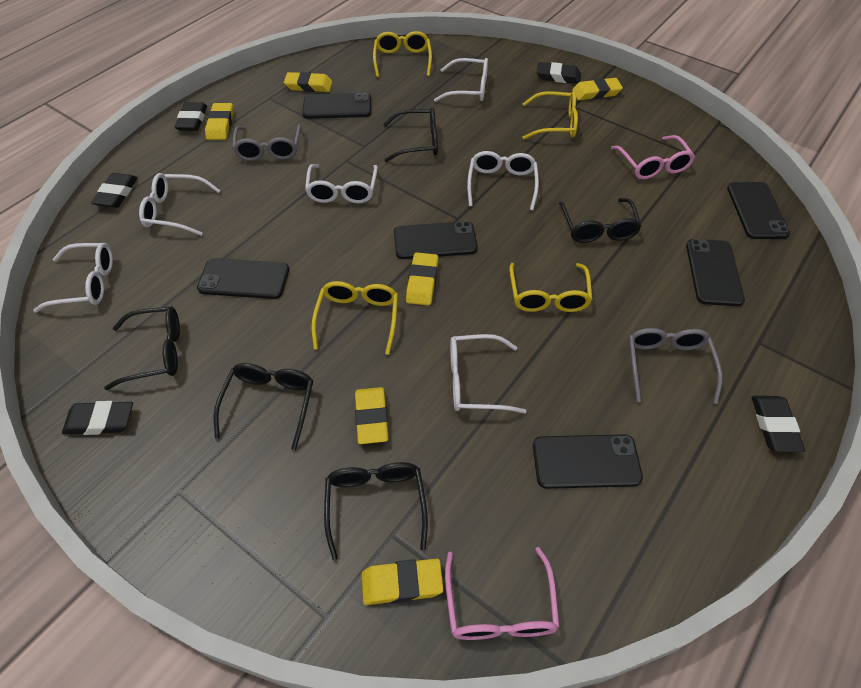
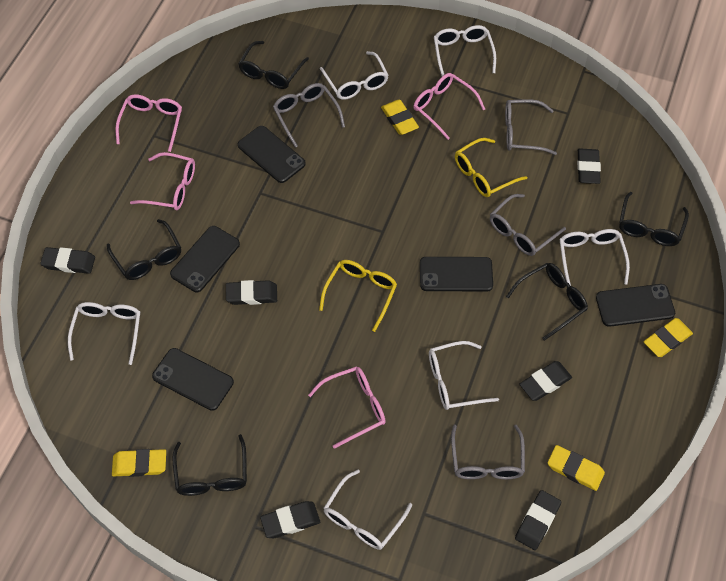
black eraser: 5 -> 6
black phone: 6 -> 5
grey glasses: 2 -> 4
pink glasses: 2 -> 4
yellow eraser: 6 -> 4
yellow glasses: 4 -> 2

